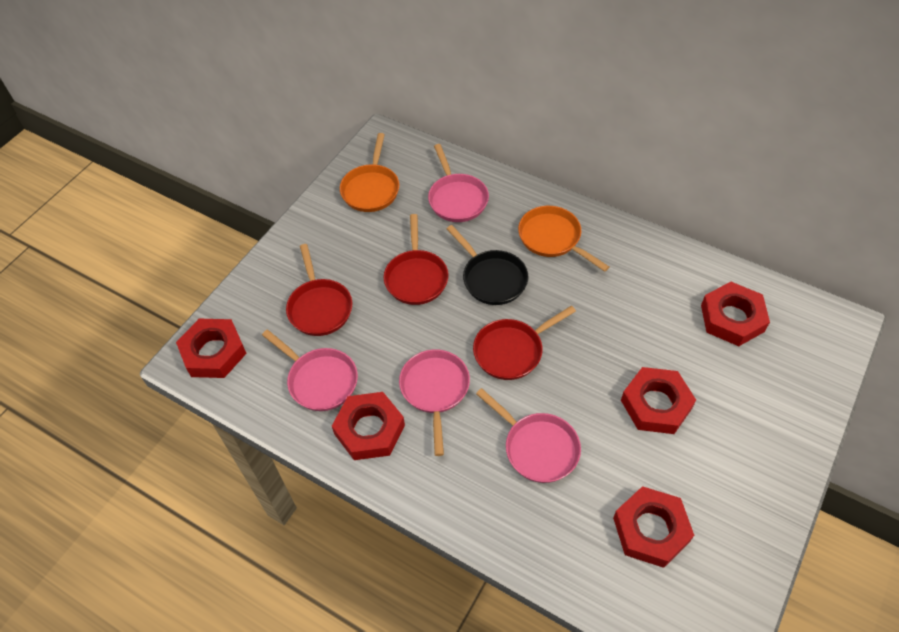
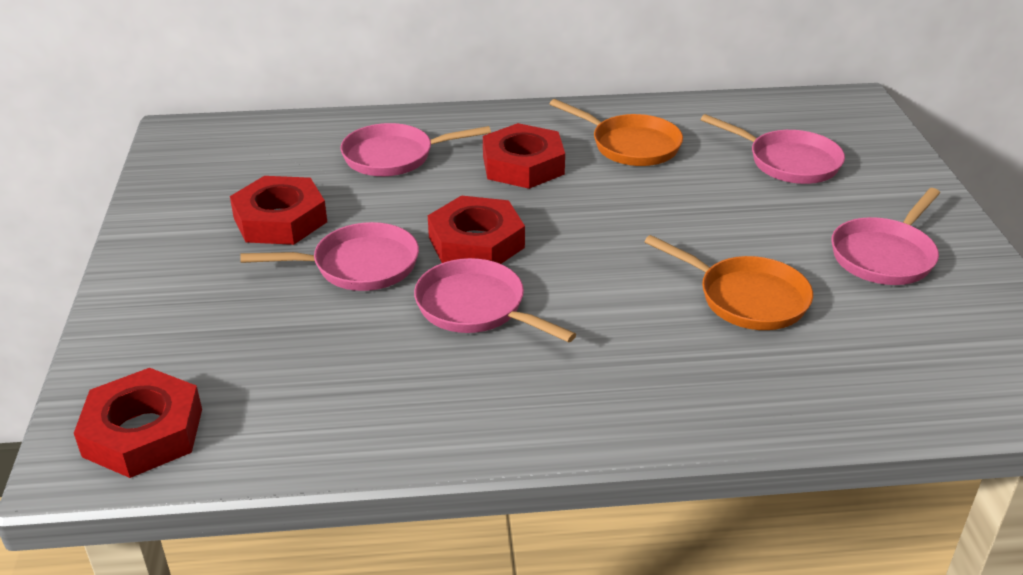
black pan: 1 -> 0
pink pan: 4 -> 5
red nut: 5 -> 4
red pan: 3 -> 0

